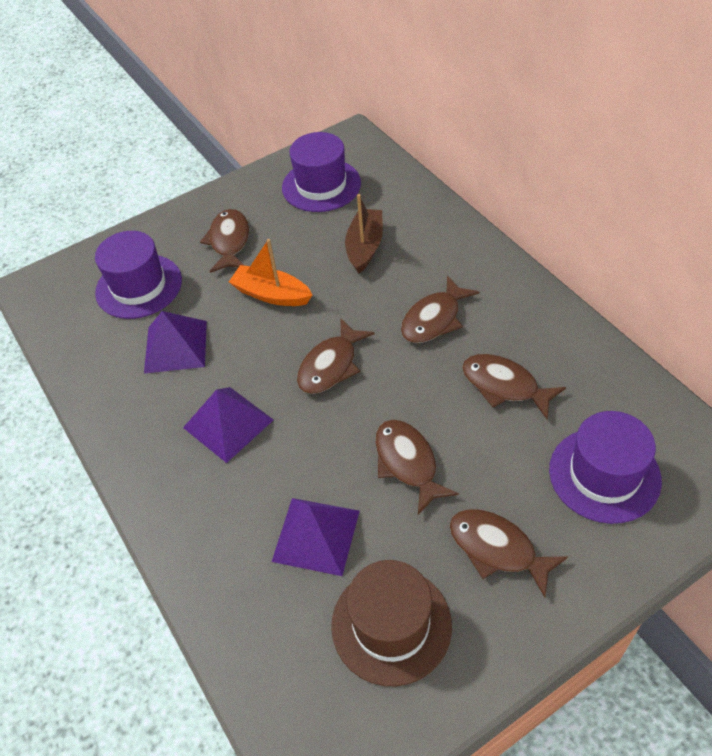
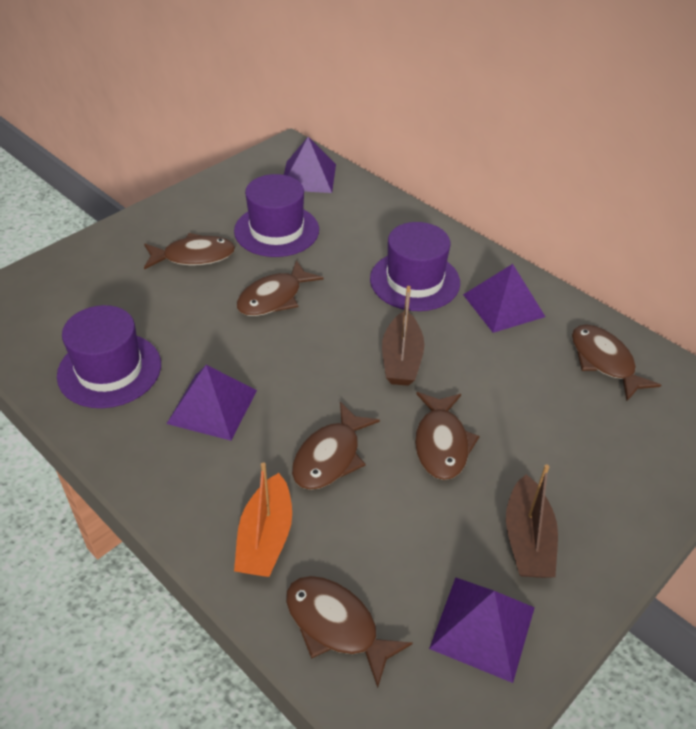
brown boat: 1 -> 2
brown hat: 1 -> 0
purple pyramid: 3 -> 4

